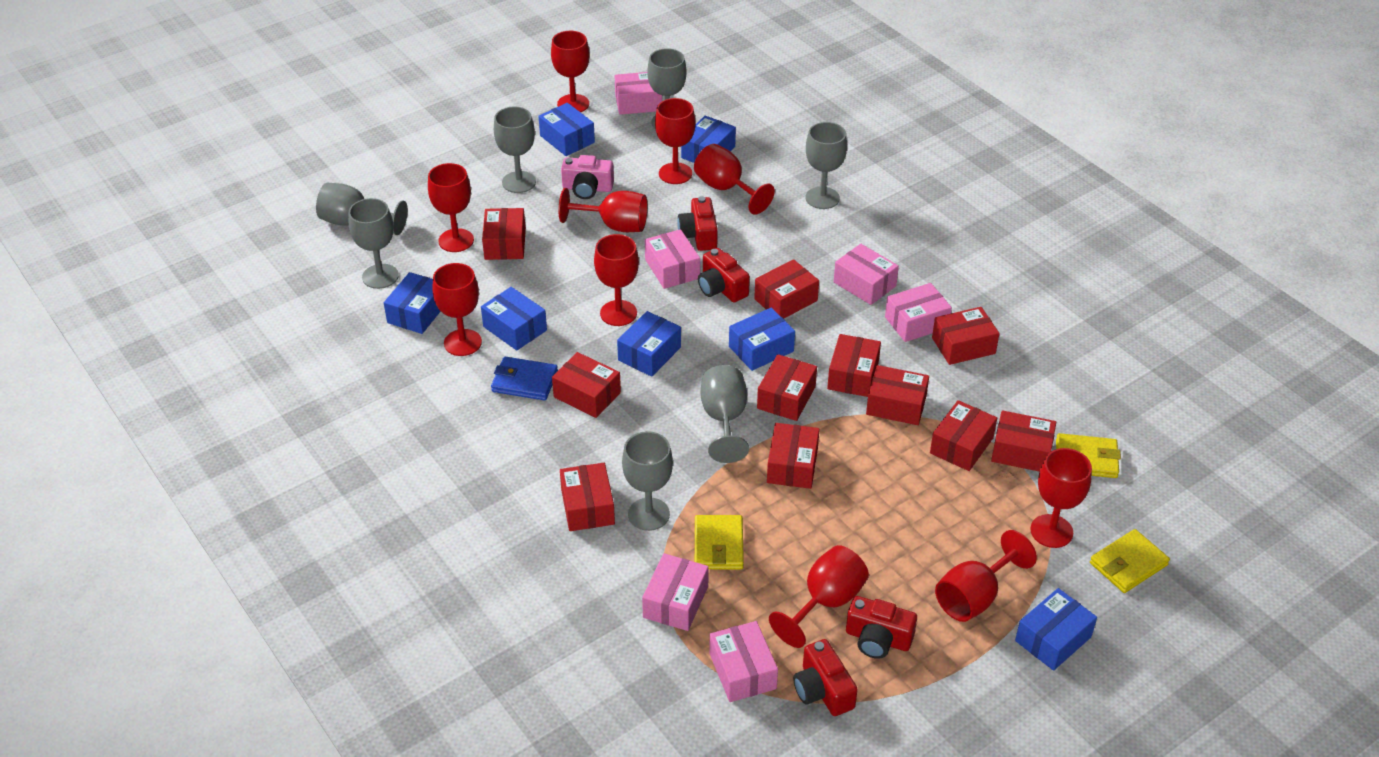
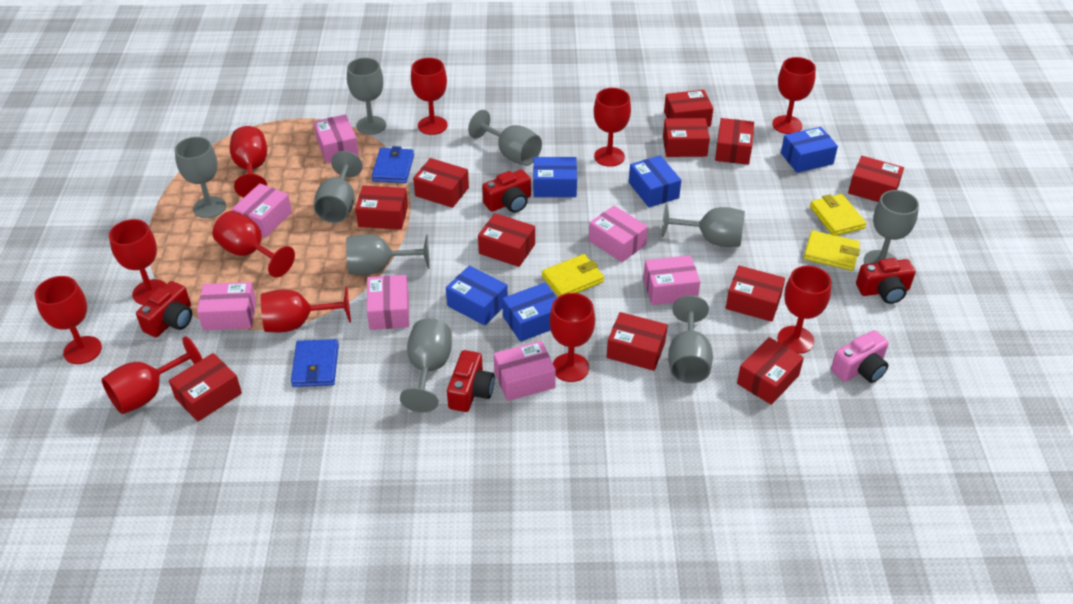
blue box: 7 -> 5
blue wallet: 1 -> 2
grey goblet: 7 -> 9
pink box: 6 -> 7
red goblet: 10 -> 11

